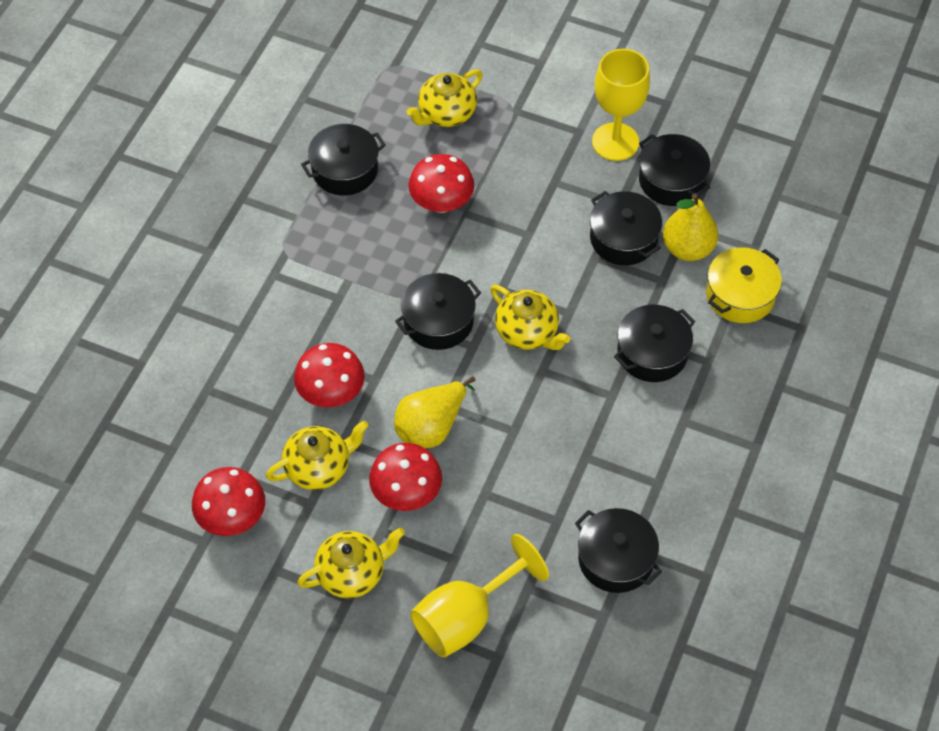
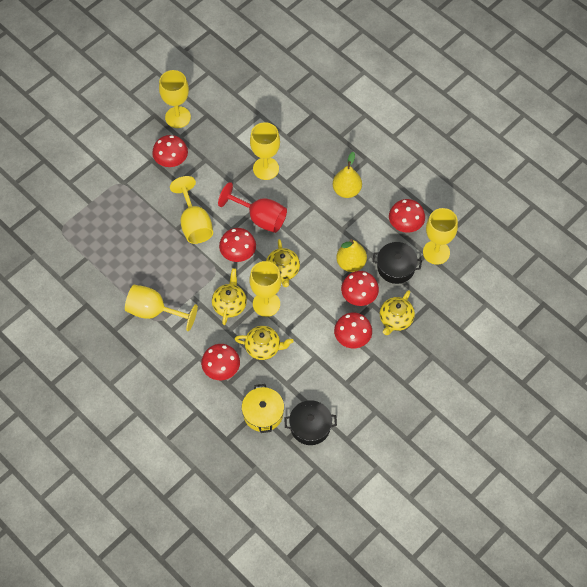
black pot: 6 -> 2
red goblet: 0 -> 1
red mushroom: 4 -> 6
yellow goblet: 2 -> 6

